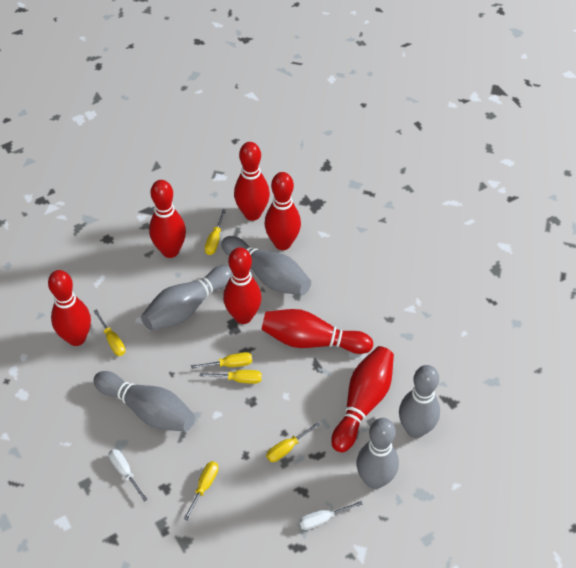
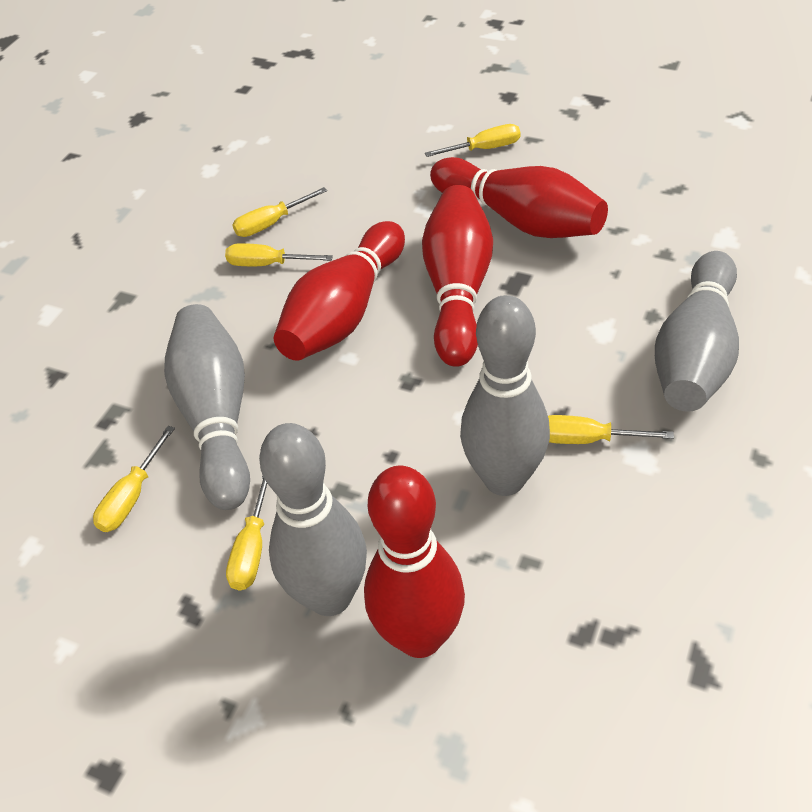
grey bowling pin: 5 -> 4
red bowling pin: 7 -> 4
white screwdriver: 2 -> 0

